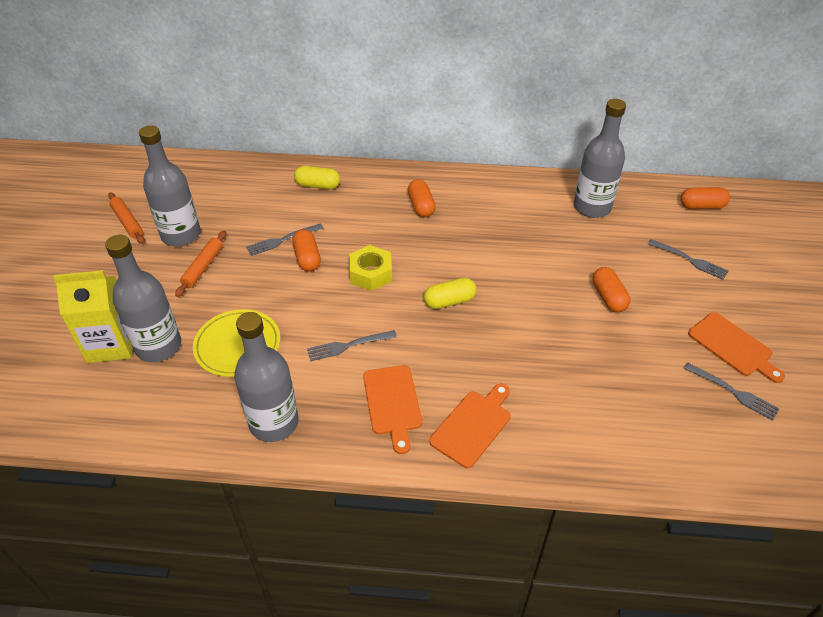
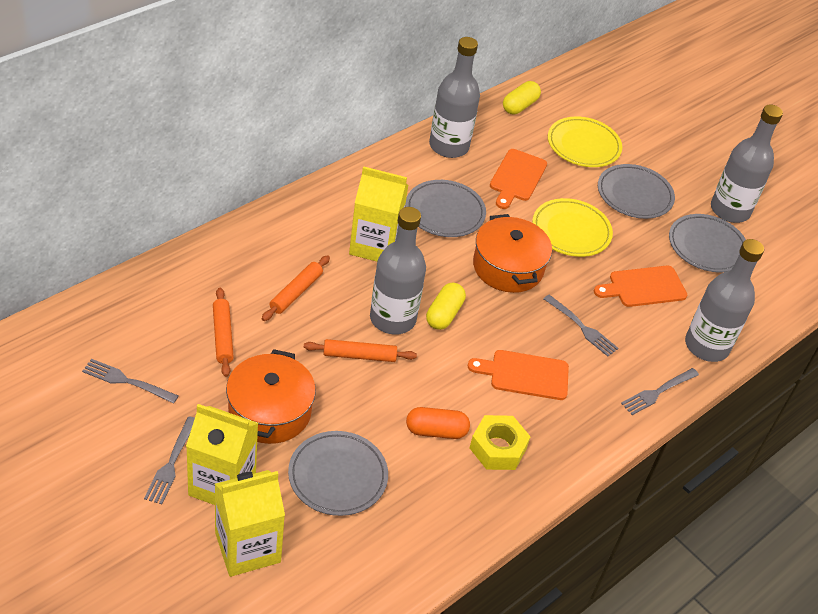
grey plate: 0 -> 4
orange capsule: 4 -> 1
orange pot: 0 -> 2
orange rolling pin: 2 -> 3
yellow carton: 1 -> 3
yellow plate: 1 -> 2

